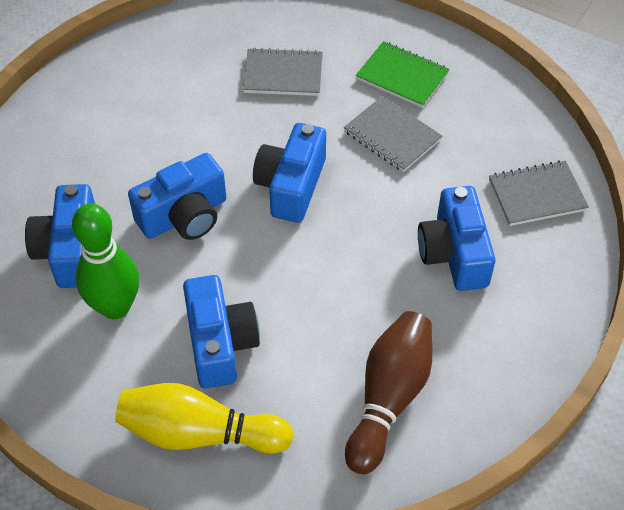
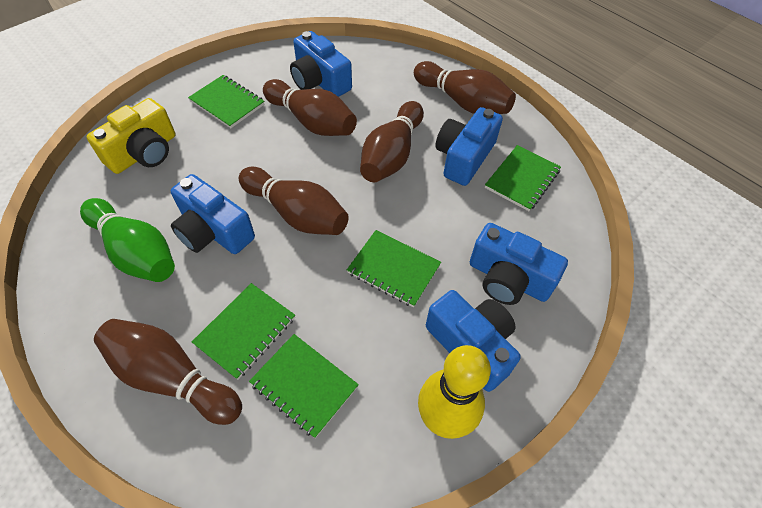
brown bowling pin: 1 -> 5
green notebook: 1 -> 5
grey notebook: 3 -> 0
yellow camera: 0 -> 1

